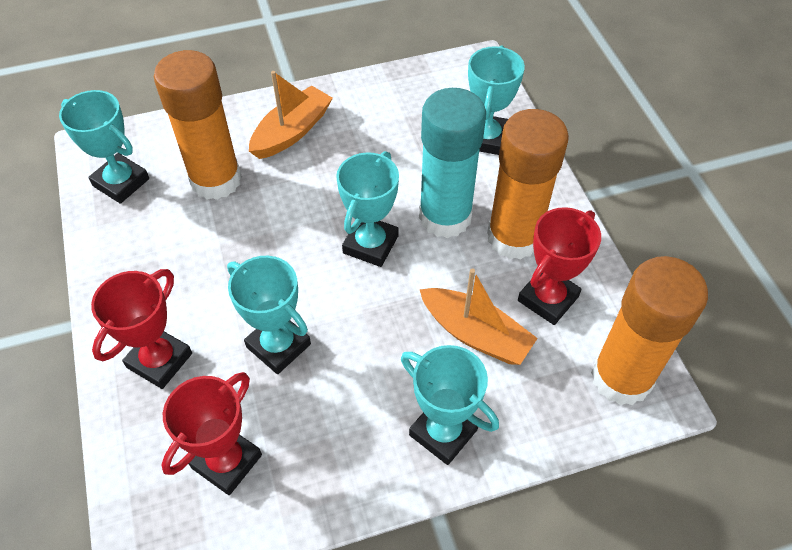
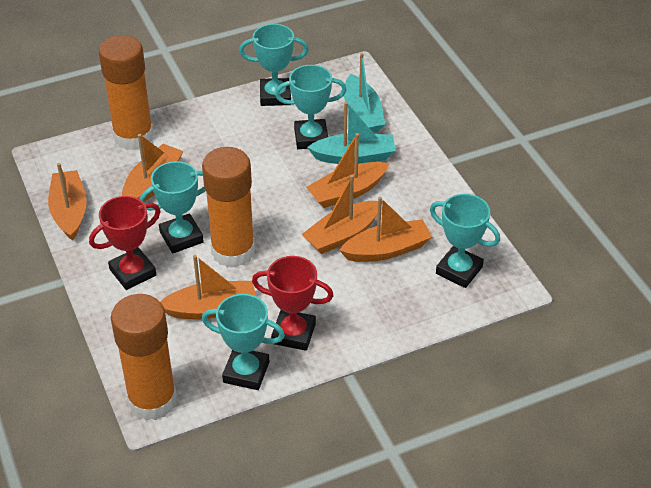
orange boat: 2 -> 6
red trophy: 3 -> 2
turquoise boat: 0 -> 2
turquoise glue stick: 1 -> 0

